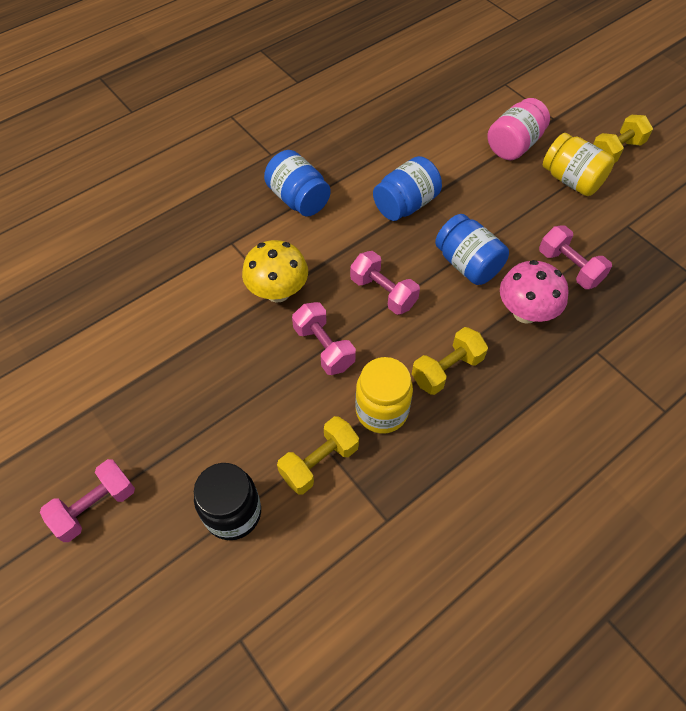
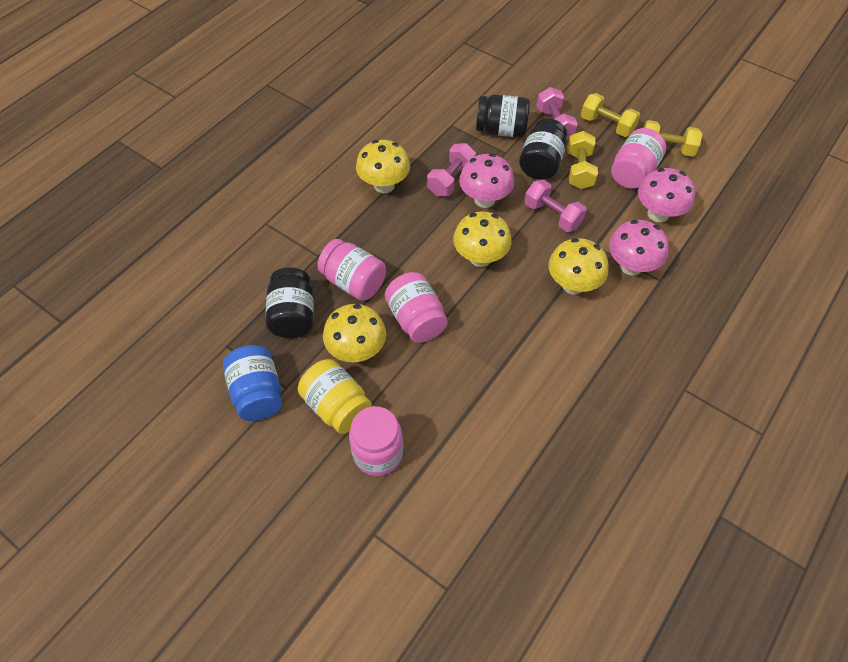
black jar: 1 -> 3
blue jar: 3 -> 1
pink dumbbell: 4 -> 3
pink jar: 1 -> 4
pink mushroom: 1 -> 3
yellow jar: 2 -> 1
yellow mushroom: 1 -> 4

